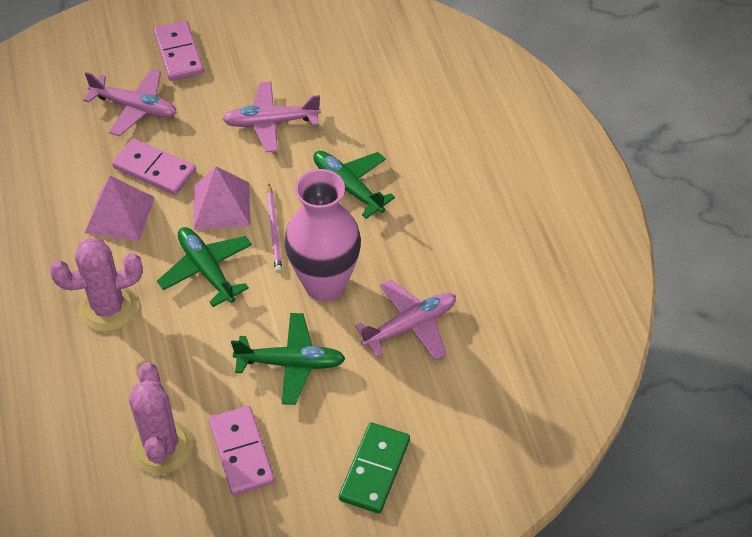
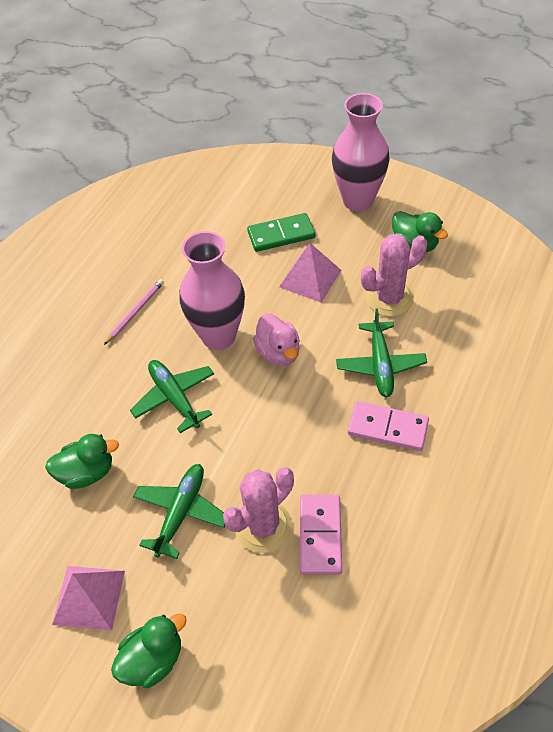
green duck: 0 -> 3
pink domino: 3 -> 2
pink duck: 0 -> 1
pink plane: 3 -> 0
pink vase: 1 -> 2

